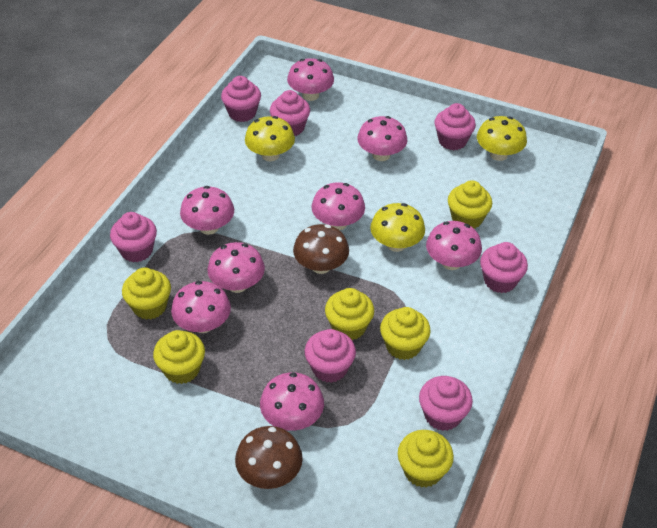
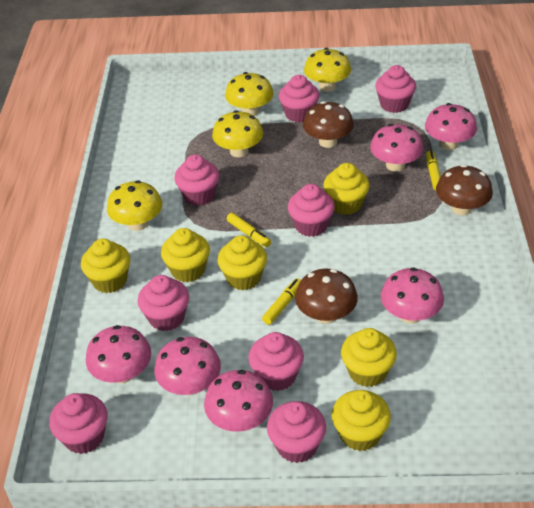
brown mushroom: 2 -> 3
pink cupcake: 7 -> 8
pink mushroom: 8 -> 6
yellow marker: 0 -> 3
yellow mushroom: 3 -> 4

